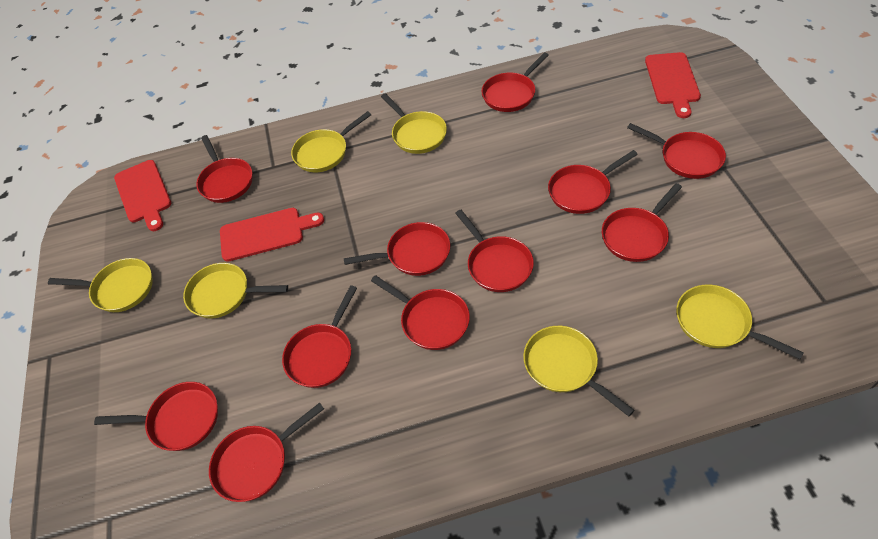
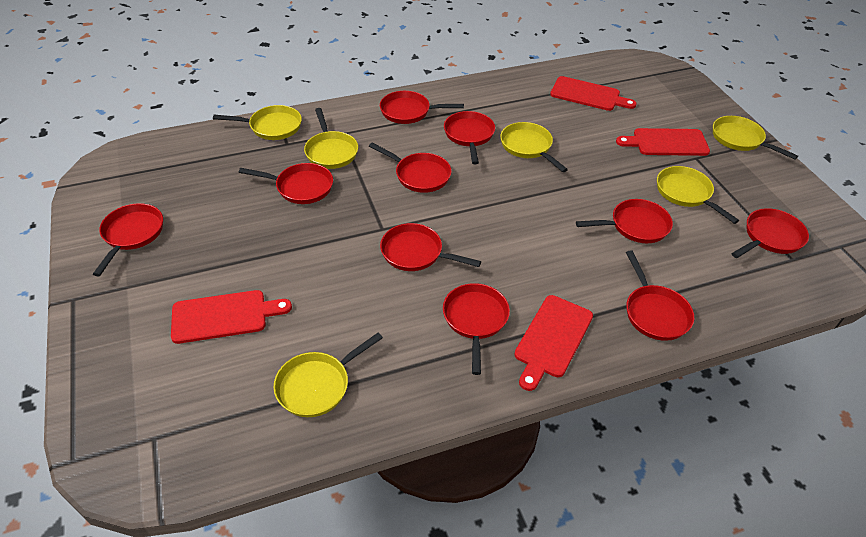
red cutting board: 3 -> 4
red pan: 11 -> 10

